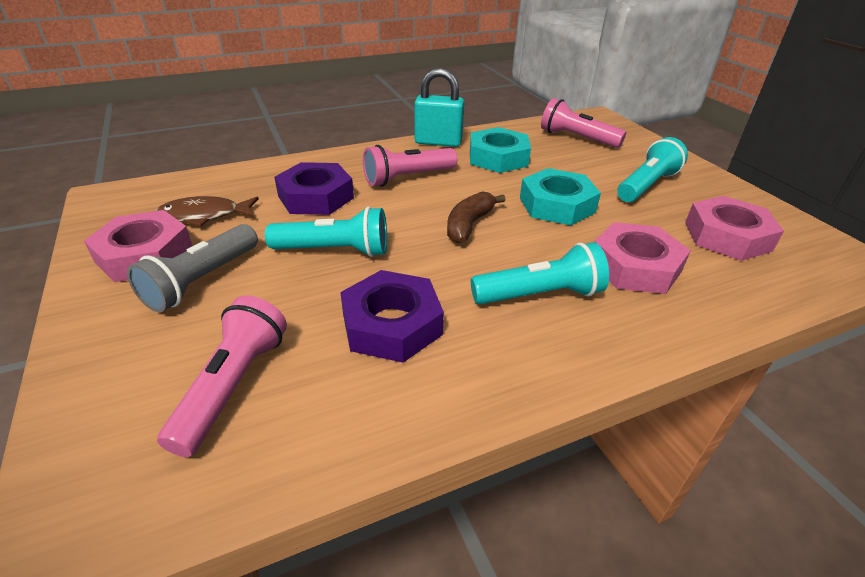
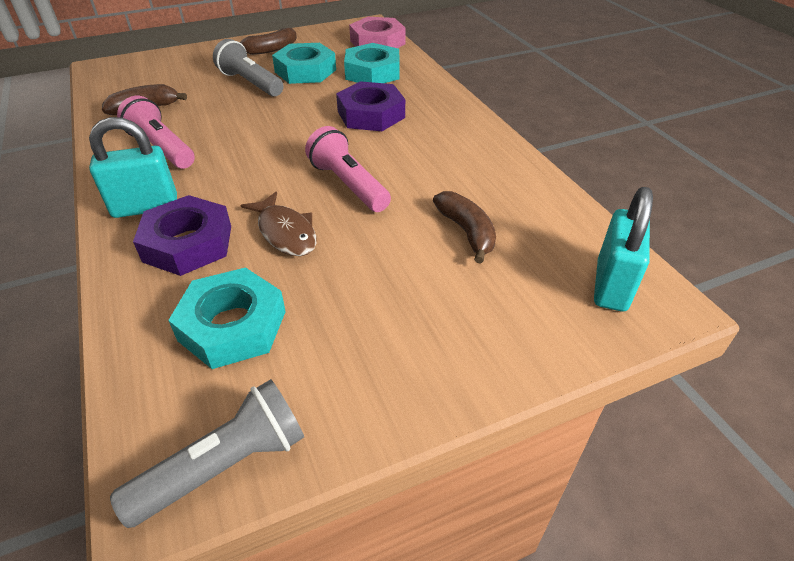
brown banana: 1 -> 3
grey flashlight: 1 -> 2
pink flashlight: 3 -> 2
pink nut: 3 -> 1
turquoise flashlight: 3 -> 0
turquoise nut: 2 -> 3
turquoise padlock: 1 -> 2

